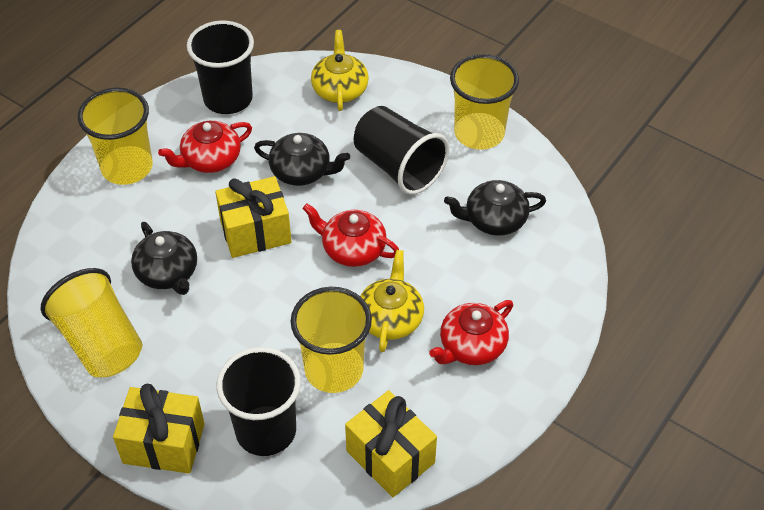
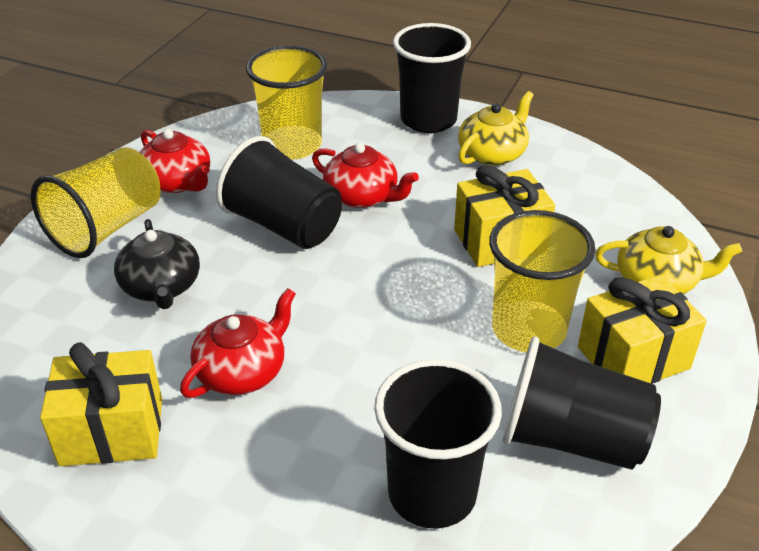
black cup: 3 -> 4
black teapot: 3 -> 1
yellow cup: 4 -> 3

